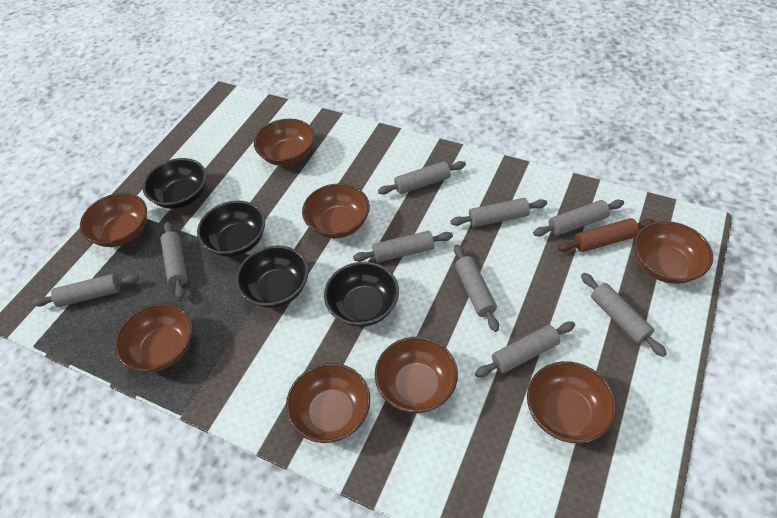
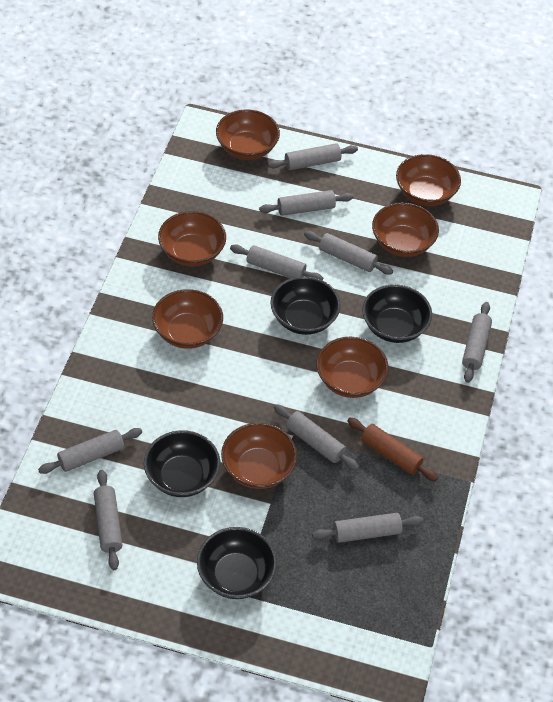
brown bowl: 8 -> 7

